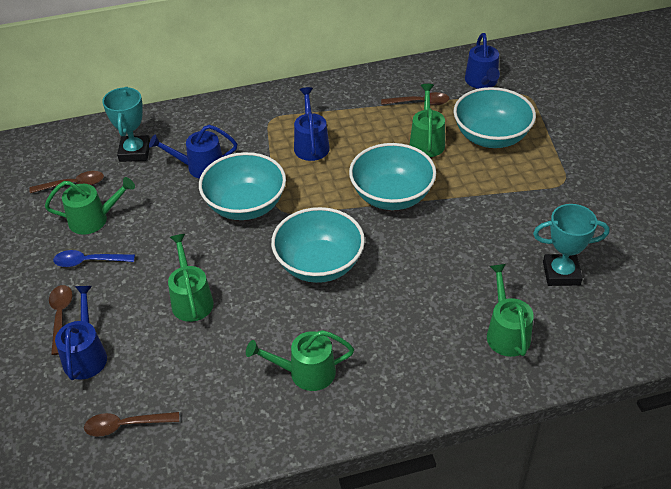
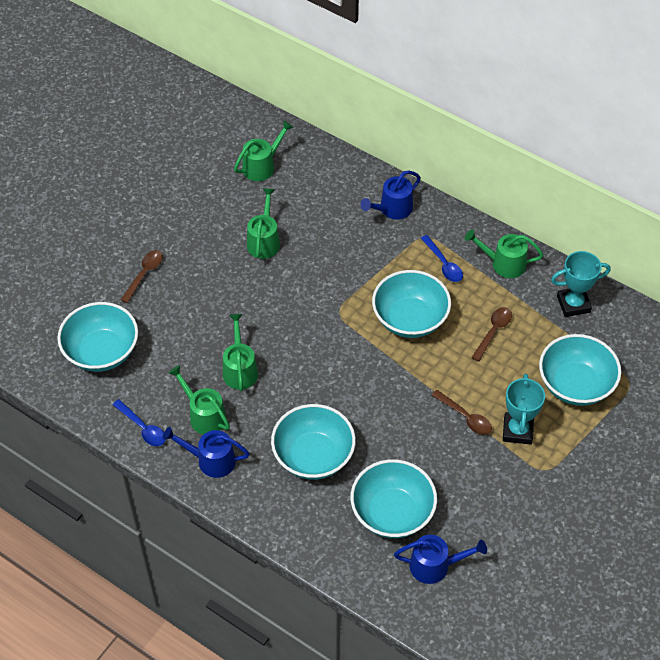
blue spoon: 1 -> 2
blue watering can: 4 -> 3
brown spoon: 4 -> 3
turquoise bowl: 4 -> 5

